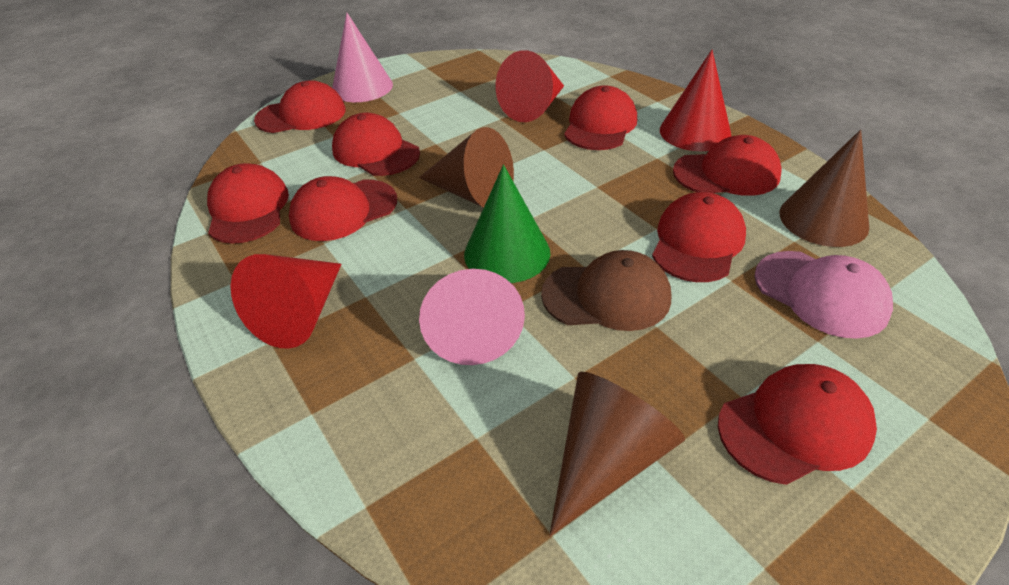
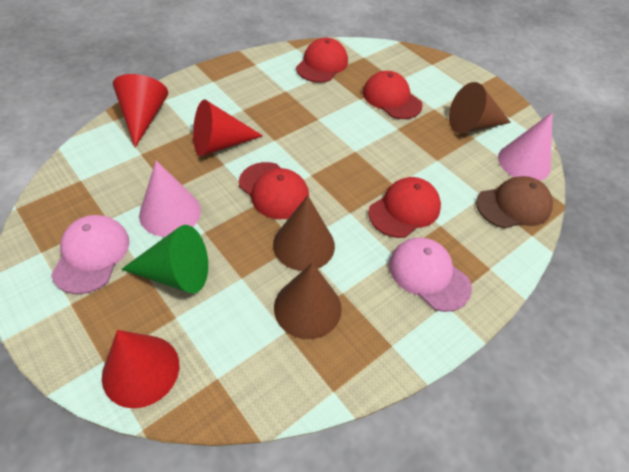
pink cap: 1 -> 2
red cap: 8 -> 4

